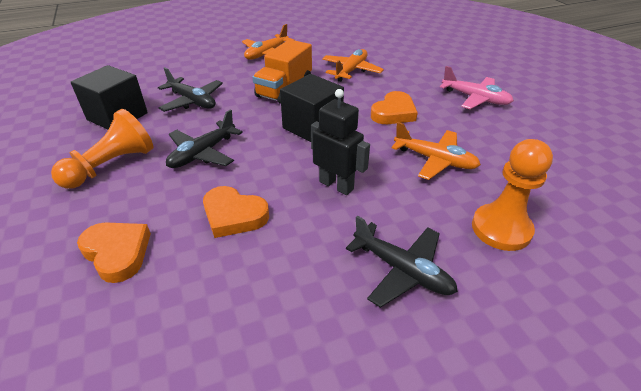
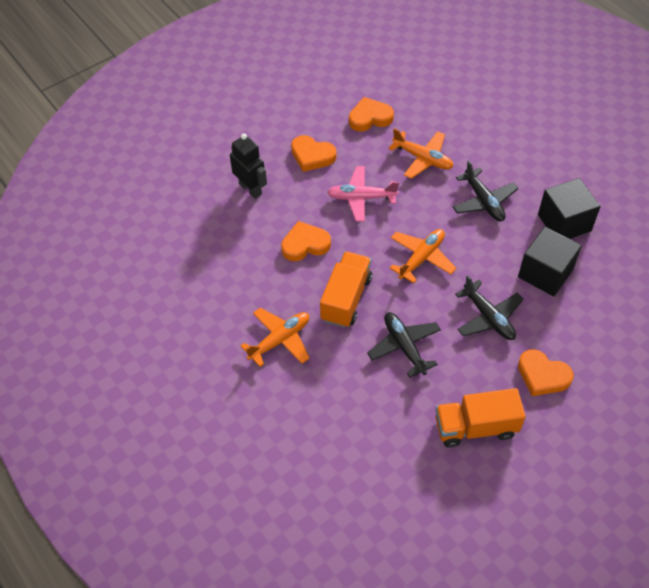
orange heart: 3 -> 4
orange pawn: 2 -> 0
orange truck: 1 -> 2

